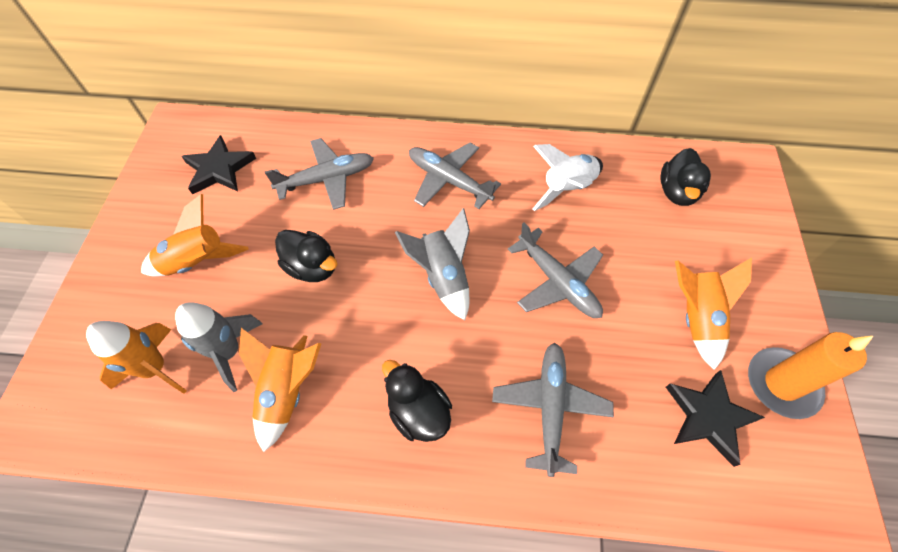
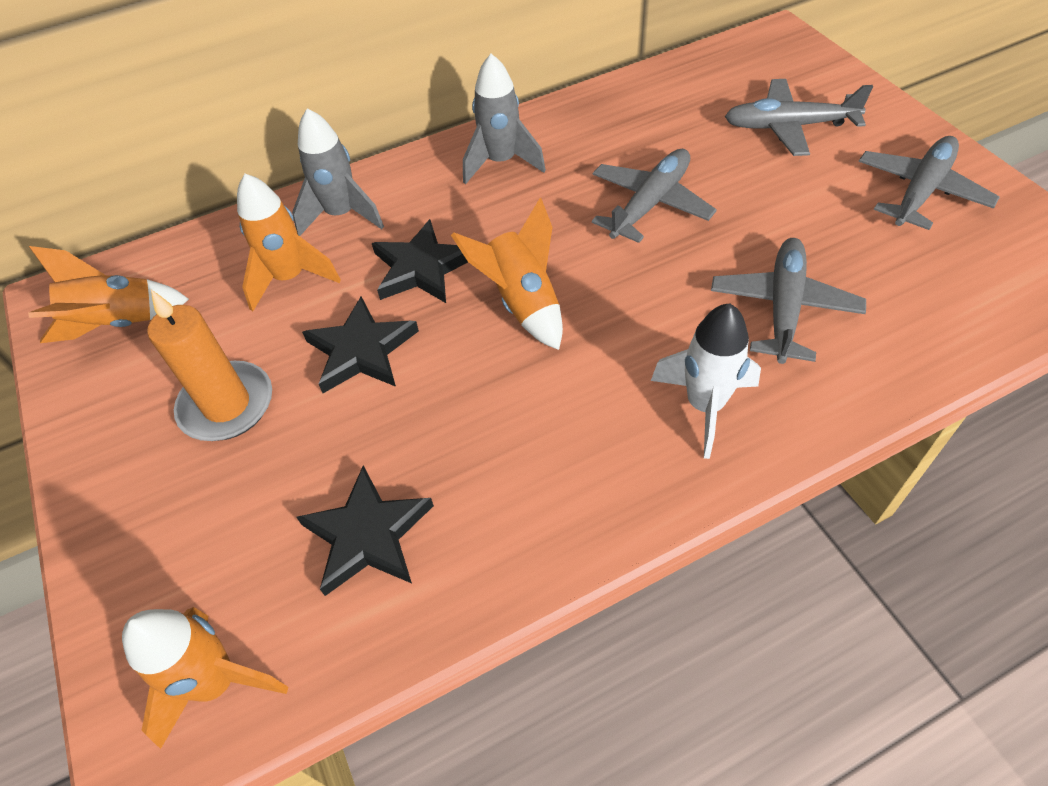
black duck: 3 -> 0
black star: 2 -> 3

